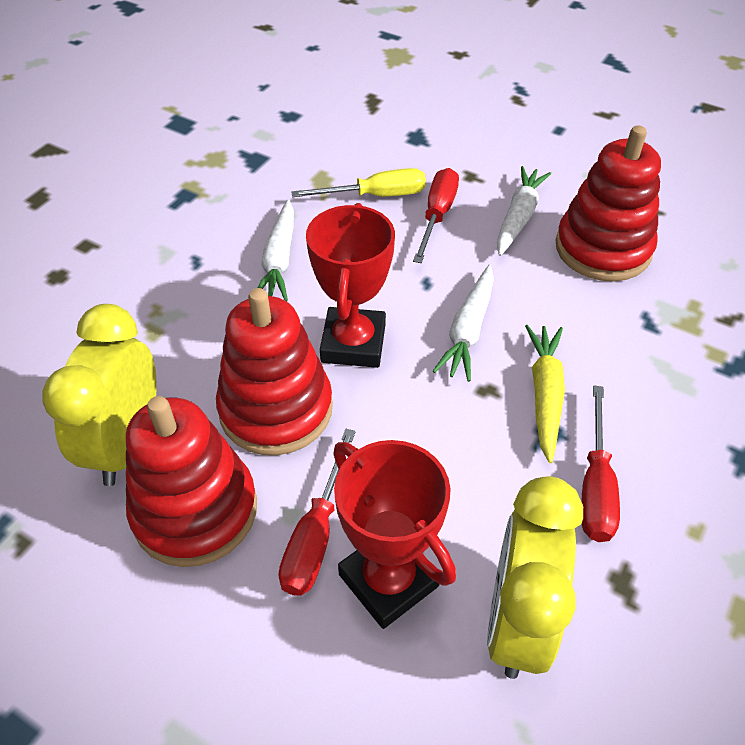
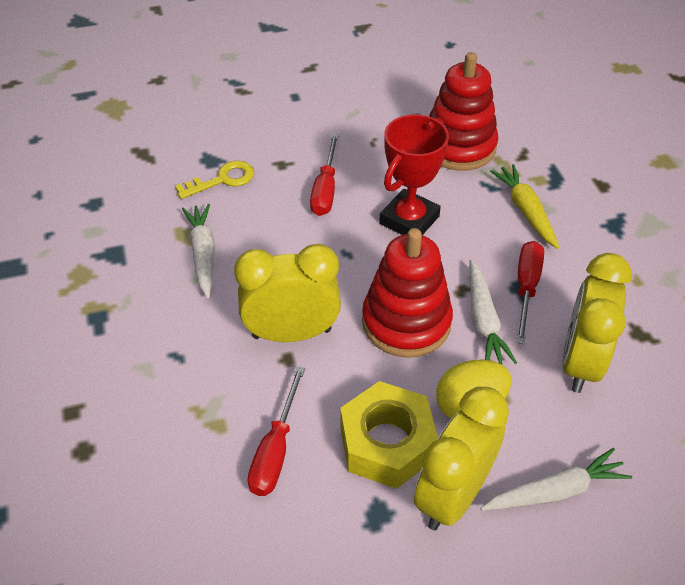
red stacking toy: 3 -> 2
red trophy: 2 -> 1
yellow clock: 2 -> 3
yellow egg: 0 -> 1
yellow key: 0 -> 1
yellow nut: 0 -> 1
yellow screwdriver: 1 -> 0

